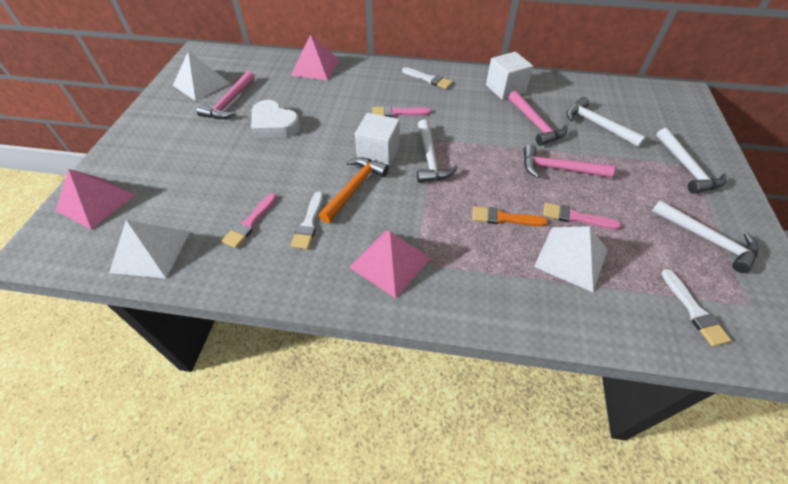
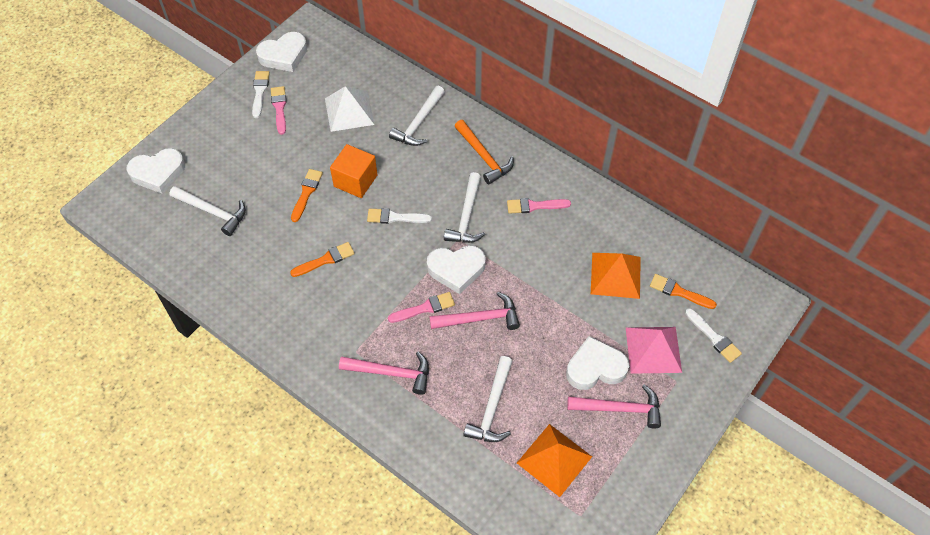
orange brush: 1 -> 3
orange cube: 0 -> 1
orange pyramid: 0 -> 2
pink pyramid: 3 -> 1
white cube: 2 -> 0
white heart: 1 -> 4
white pyramid: 3 -> 1

